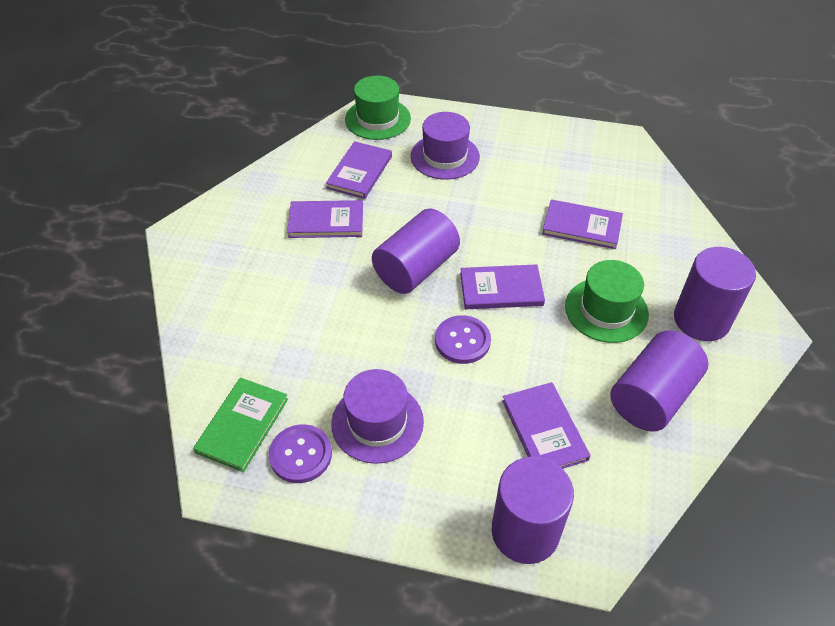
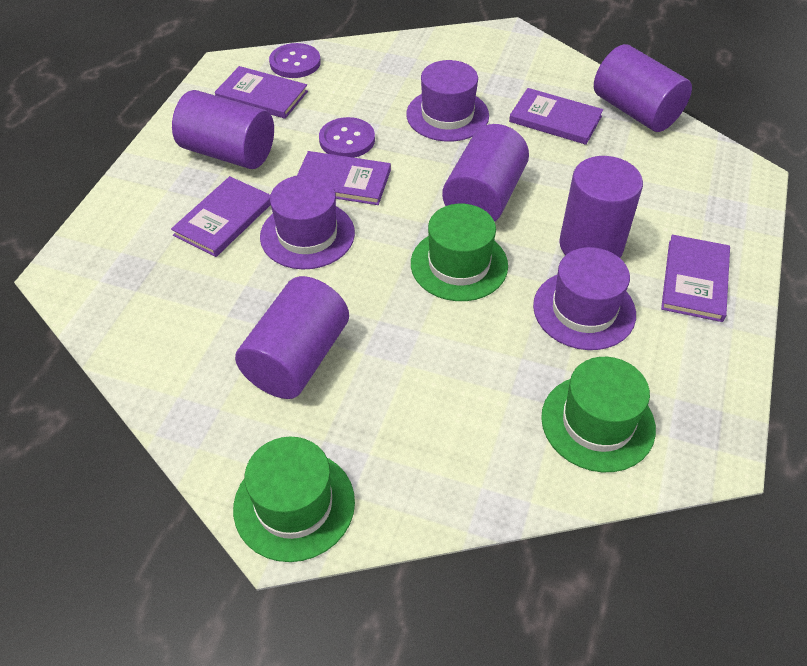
green book: 1 -> 0
green hat: 2 -> 3
purple cylinder: 4 -> 5
purple hat: 2 -> 3

